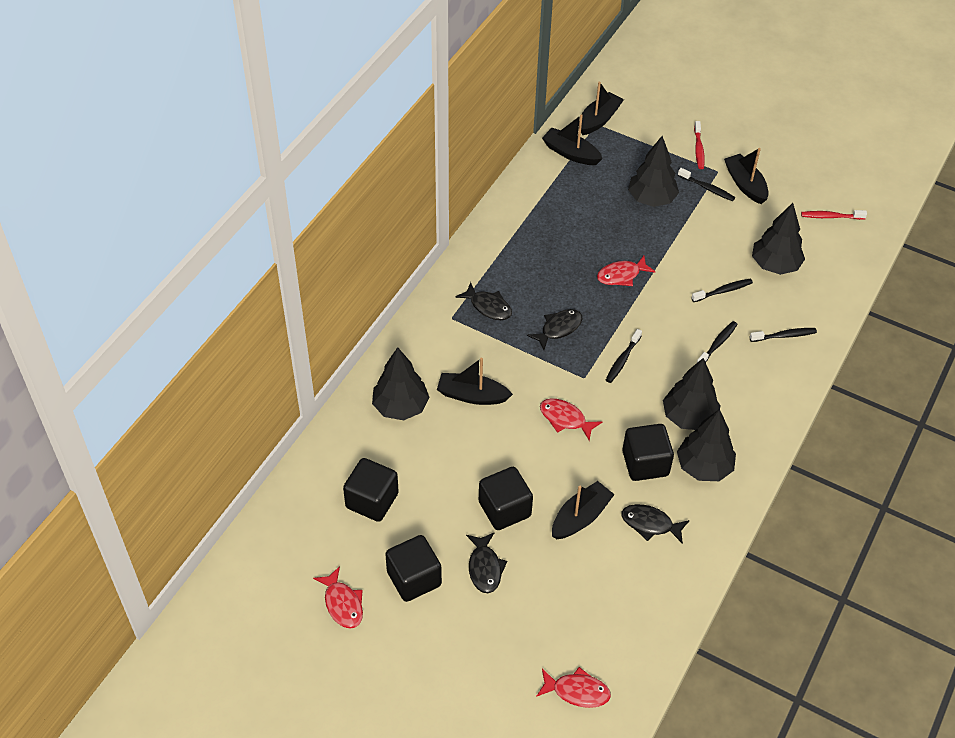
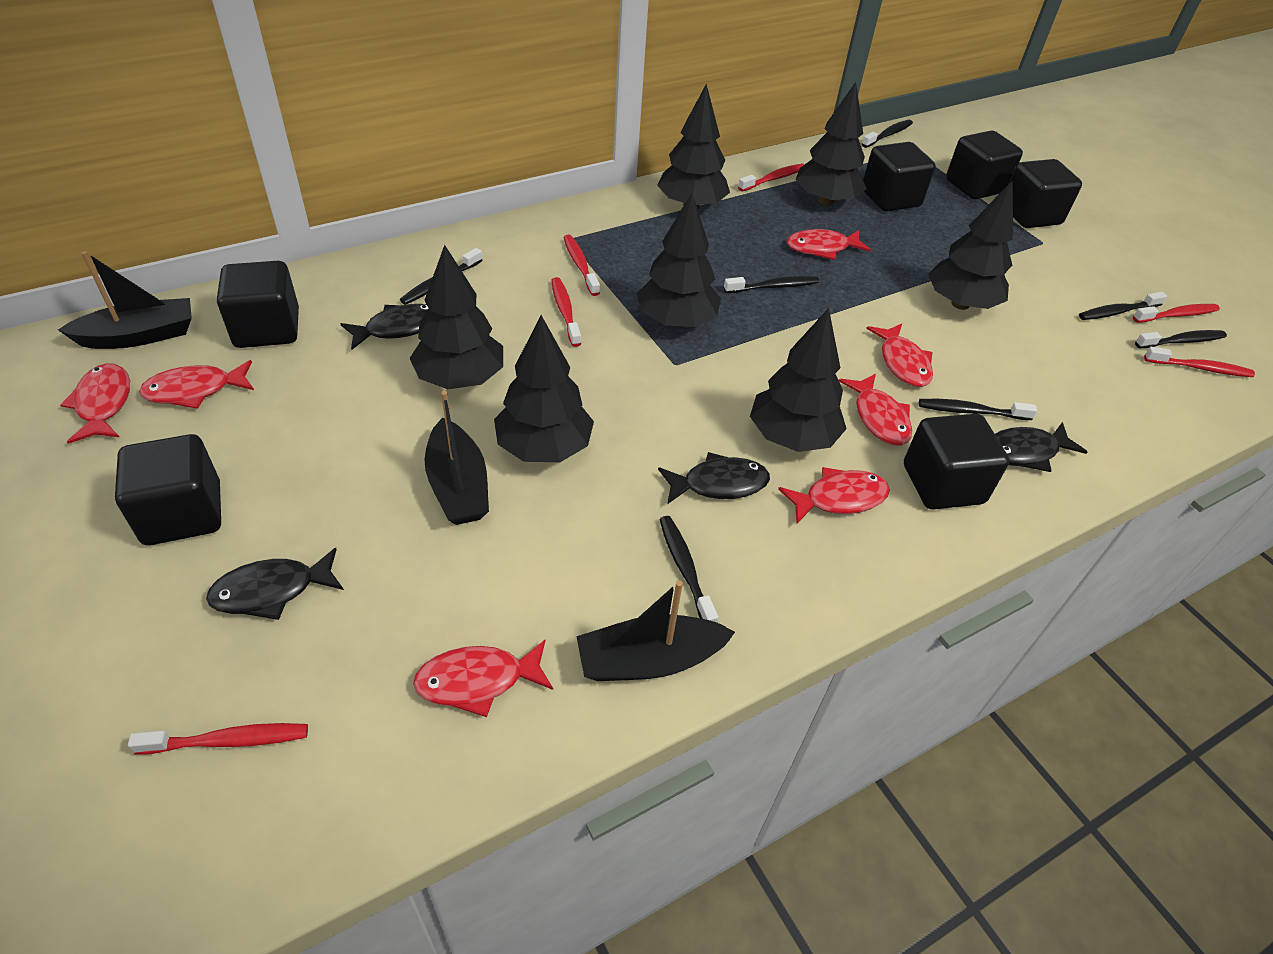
black boat: 5 -> 3
black cube: 4 -> 6
black toothbrush: 5 -> 7
black tree: 5 -> 7
red fish: 4 -> 7
red toothbrush: 2 -> 6

